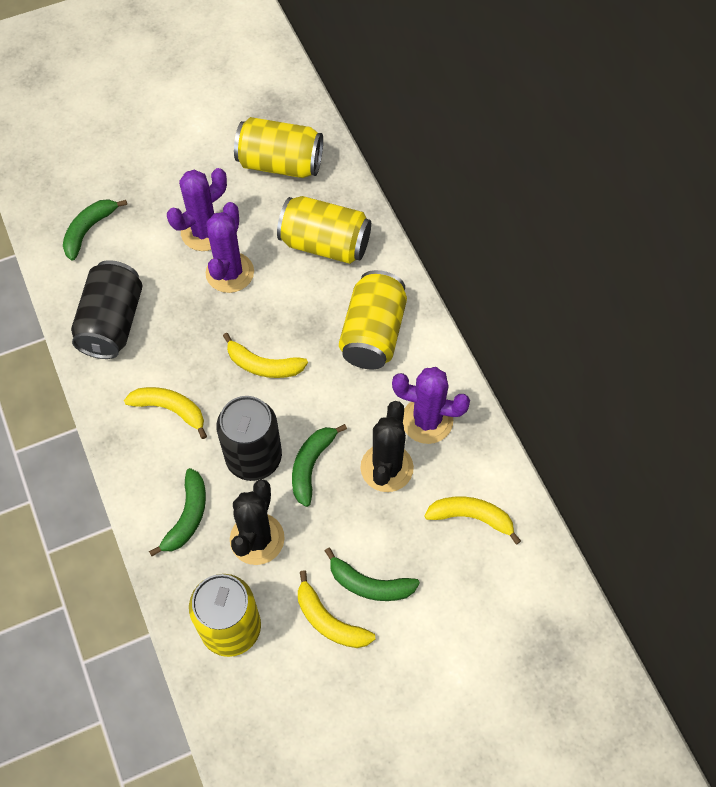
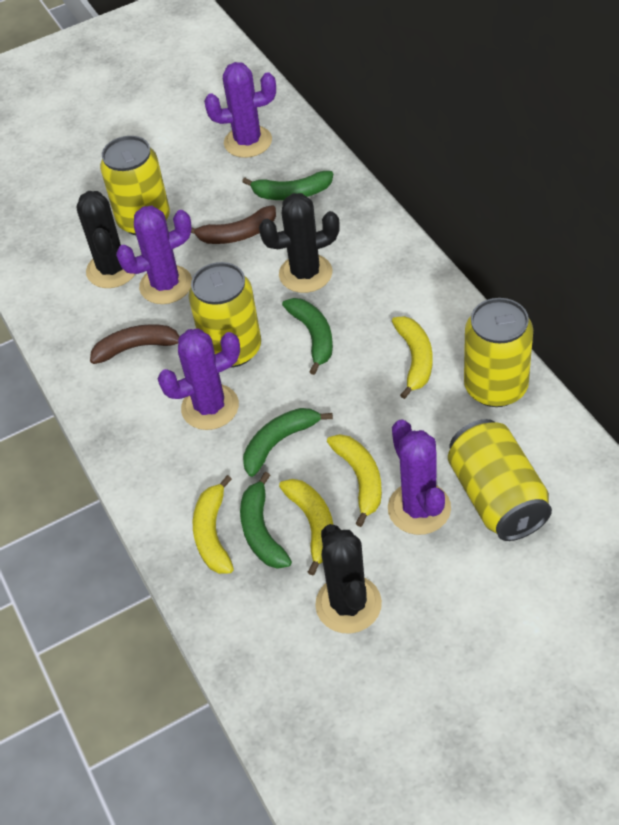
black cactus: 2 -> 3
black can: 2 -> 0
brown banana: 0 -> 2
purple cactus: 3 -> 4

